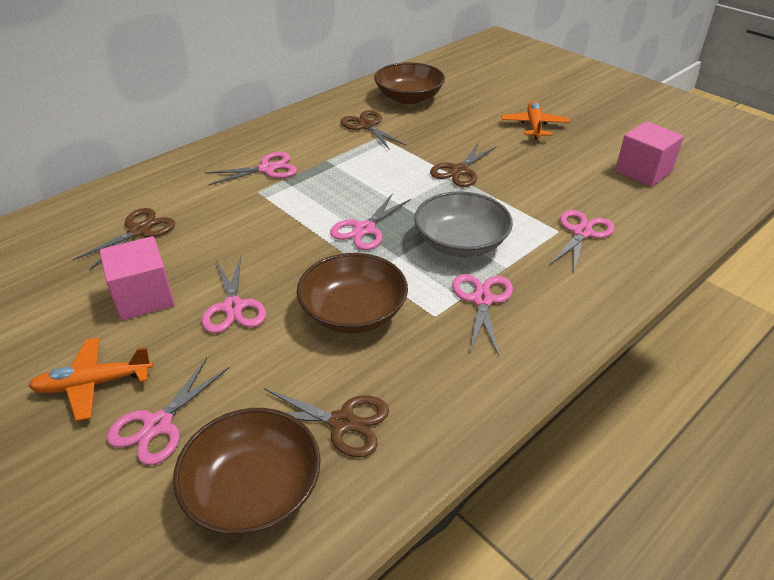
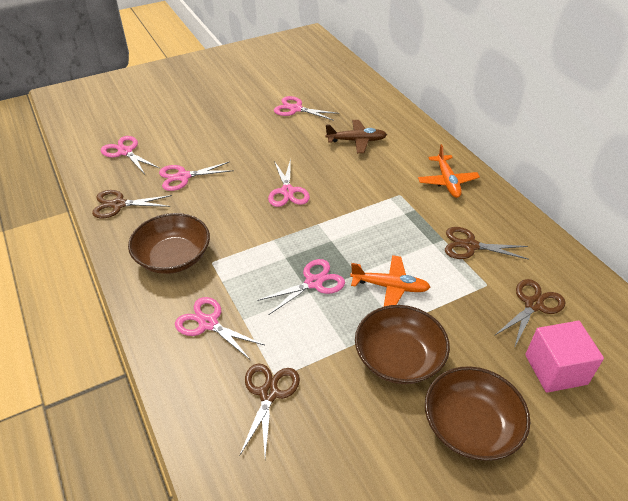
brown plane: 0 -> 1
grey bowl: 1 -> 0
pink cube: 2 -> 1

